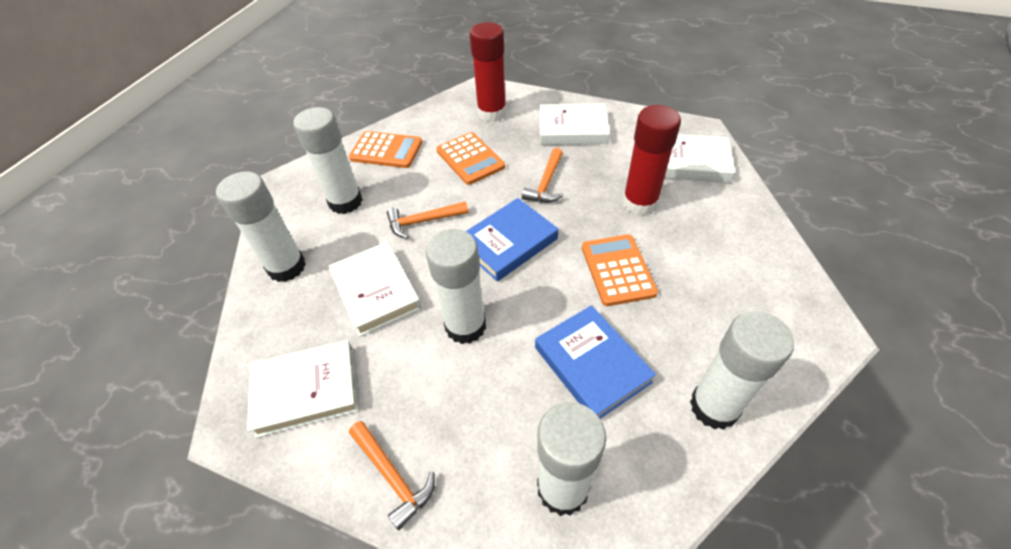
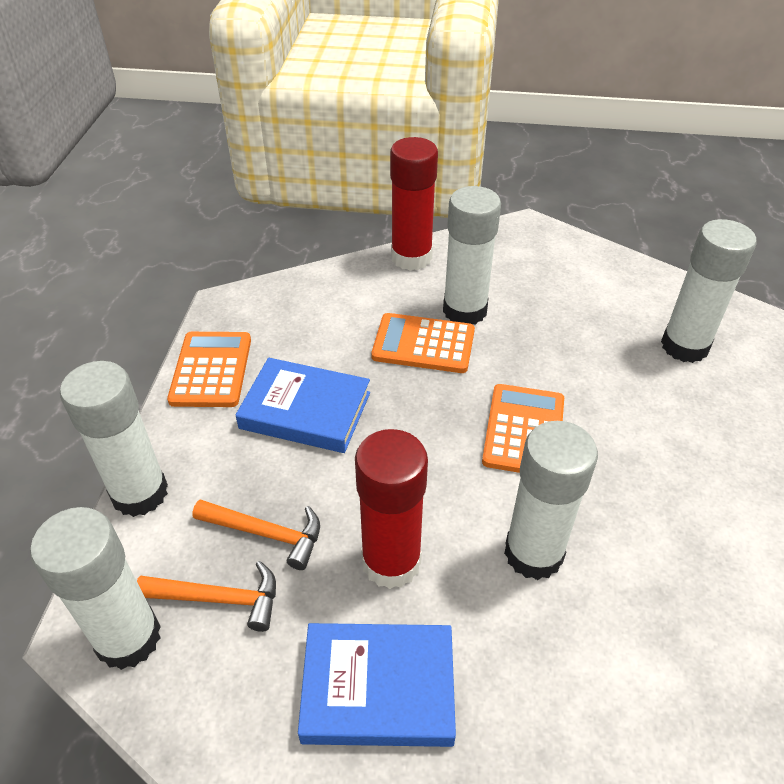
orange hammer: 3 -> 2
white book: 4 -> 0

